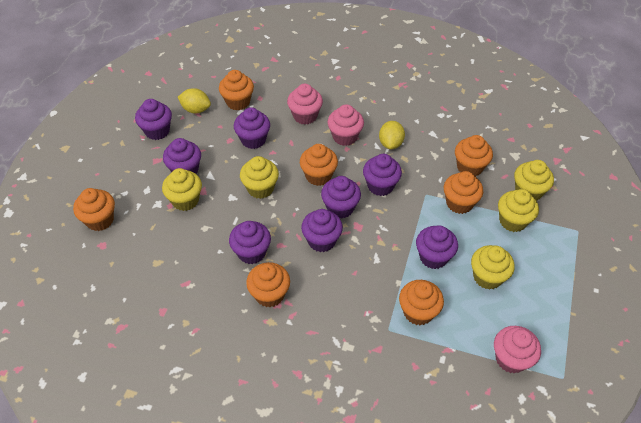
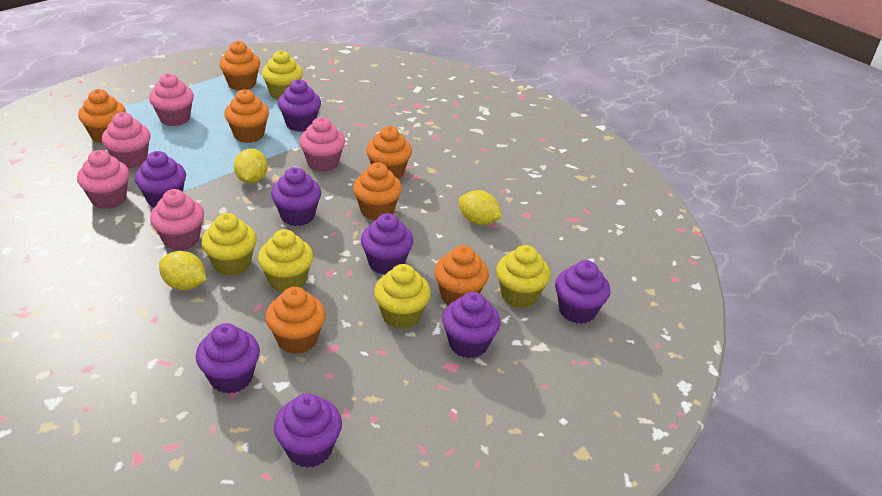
pink cupcake: 3 -> 5
yellow lemon: 2 -> 3

